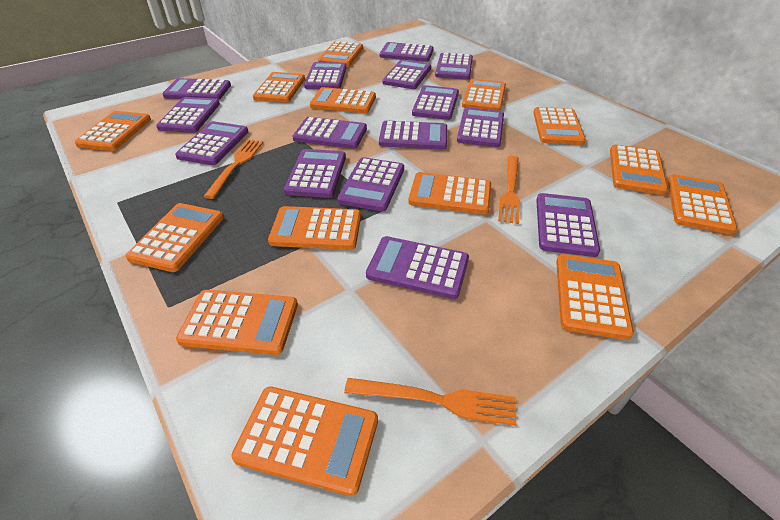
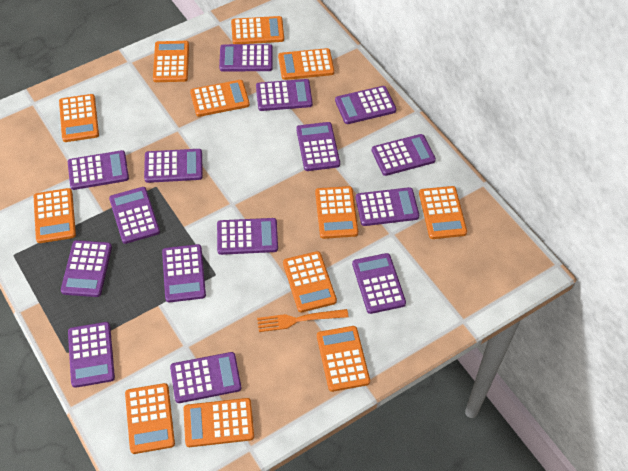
orange calculator: 14 -> 12
orange fork: 3 -> 1

